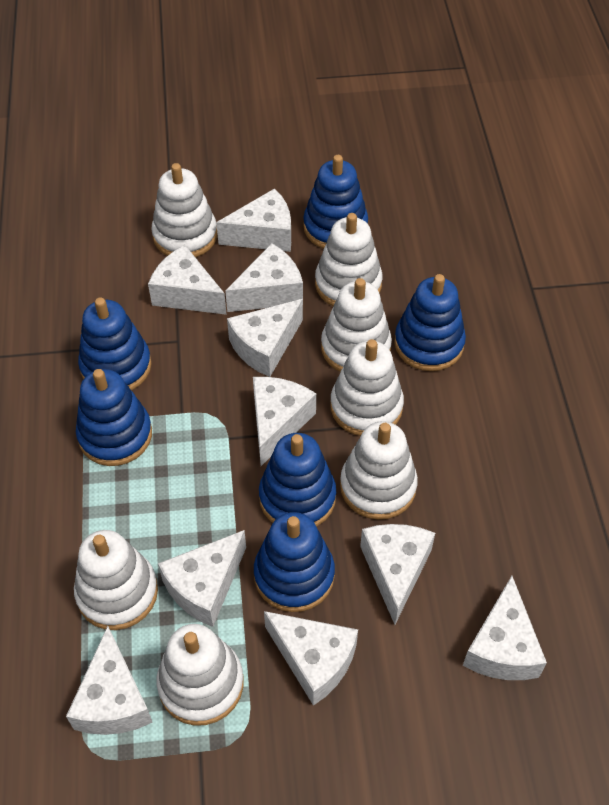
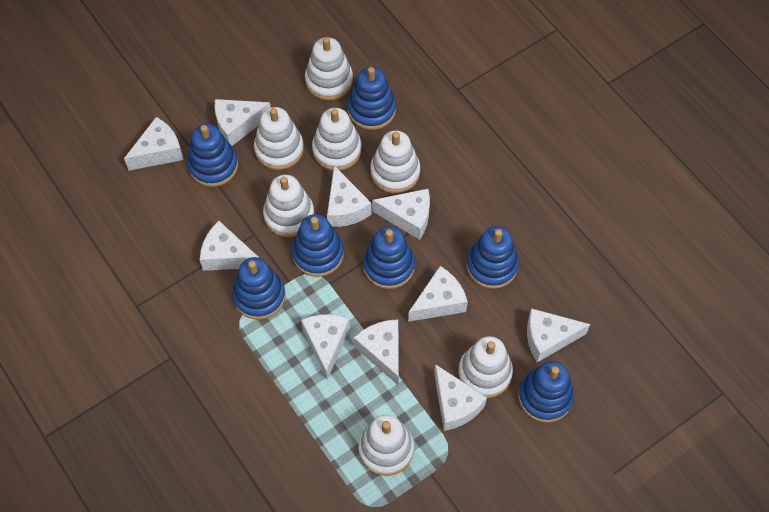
blue stacking toy: 6 -> 7

